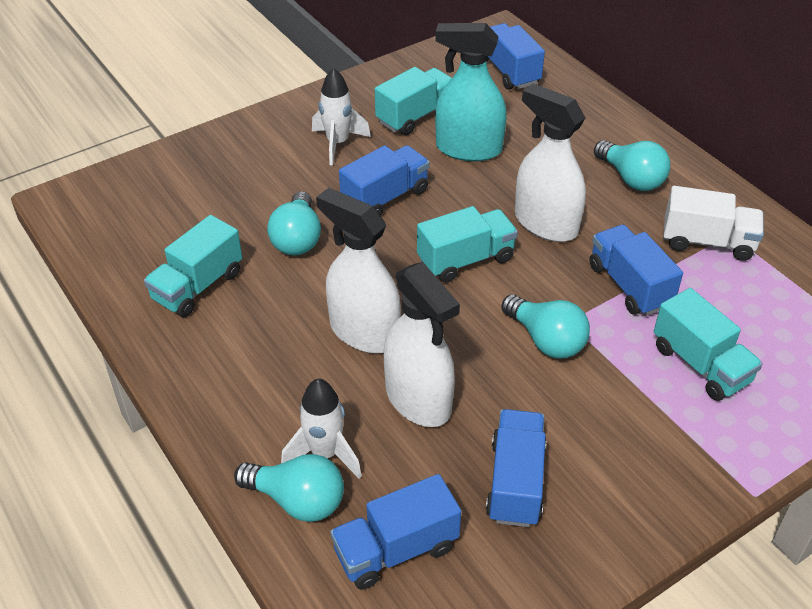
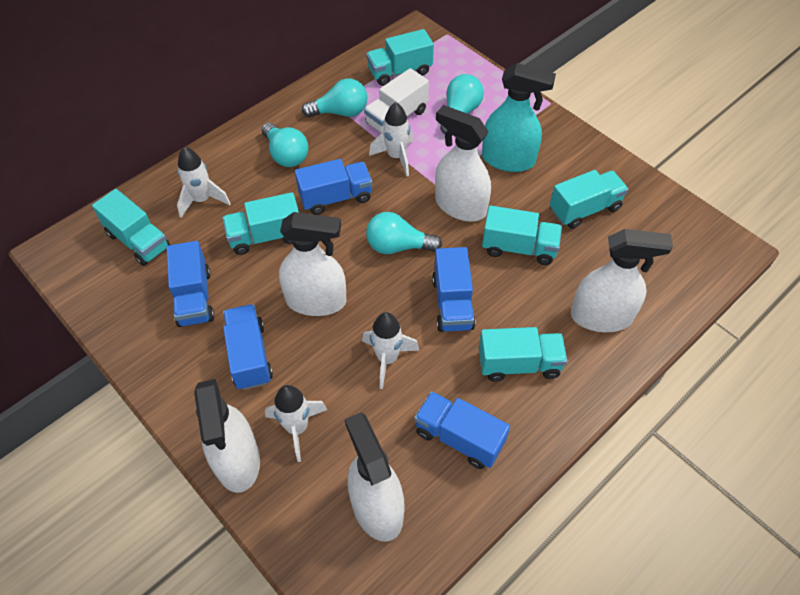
turquoise truck: 4 -> 6
white rocket: 2 -> 4
white spray bottle: 3 -> 5

